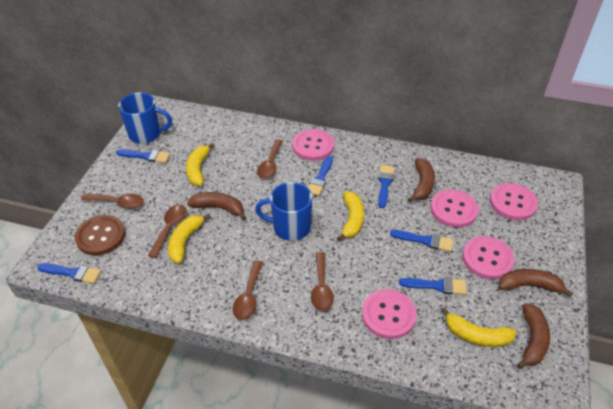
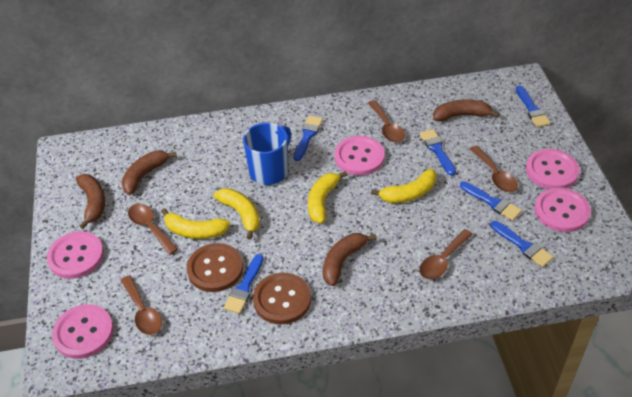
blue mug: 2 -> 1
brown button: 1 -> 2

